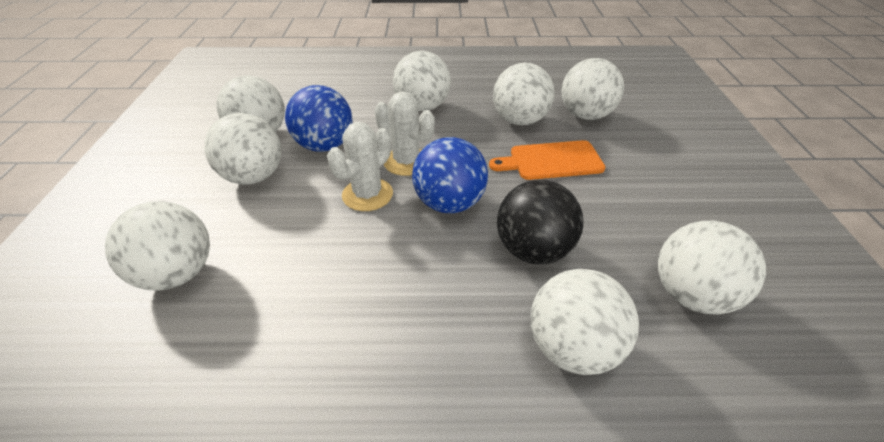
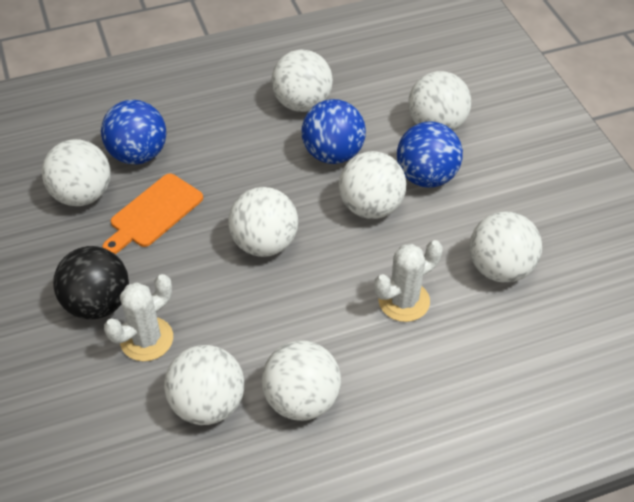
blue ball: 2 -> 3

